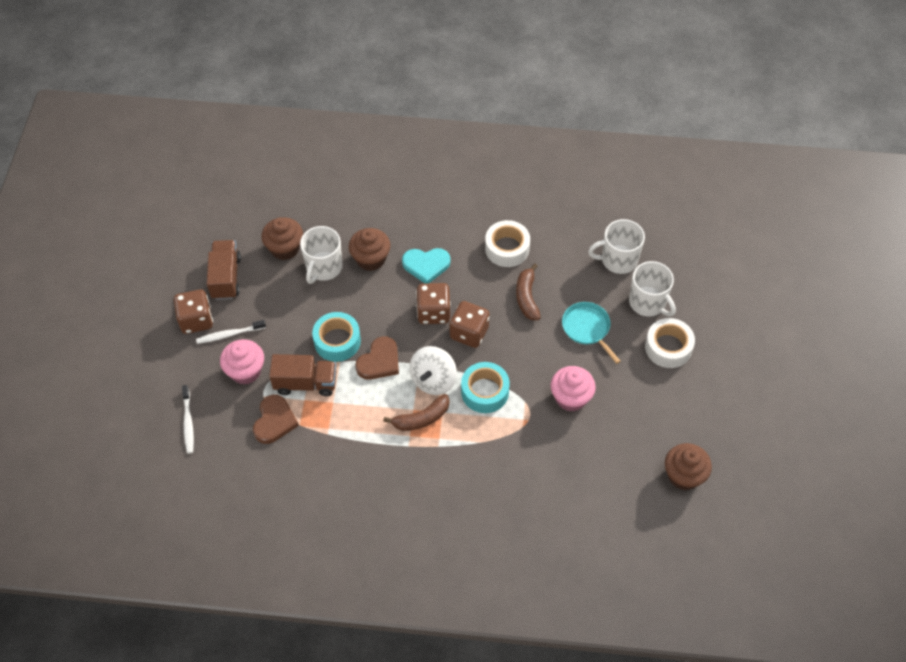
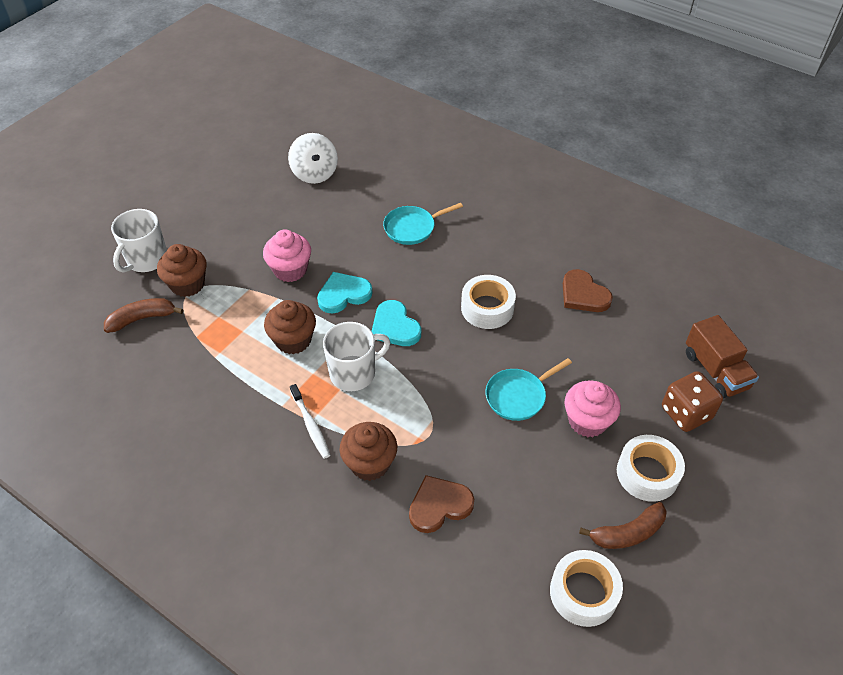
brown dice: 3 -> 1
brown truck: 2 -> 1
turquoise heart: 1 -> 2
turquoise pan: 1 -> 2
turquoise tape: 2 -> 0
white mug: 3 -> 2
white tape: 2 -> 3
white toothbrush: 2 -> 1

